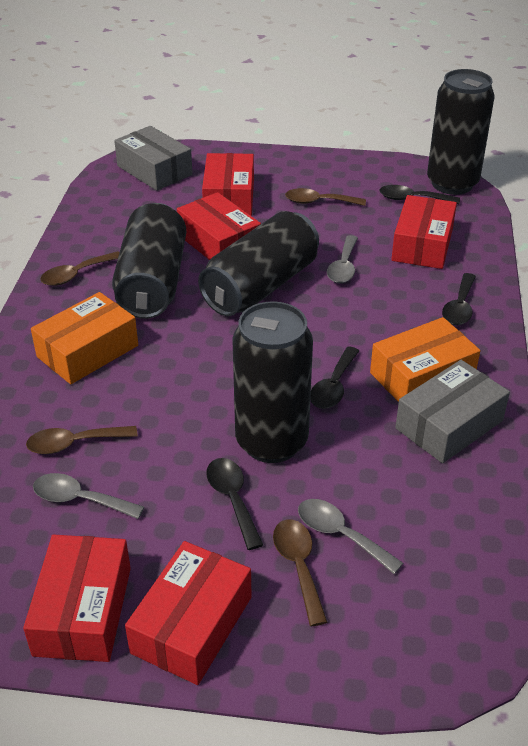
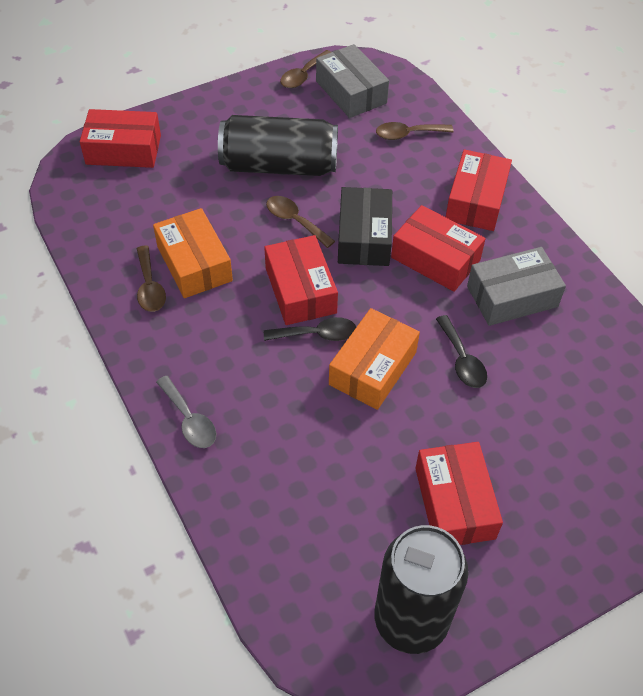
black box: 0 -> 1
black can: 4 -> 2
black spoon: 4 -> 2
grey spoon: 3 -> 1

